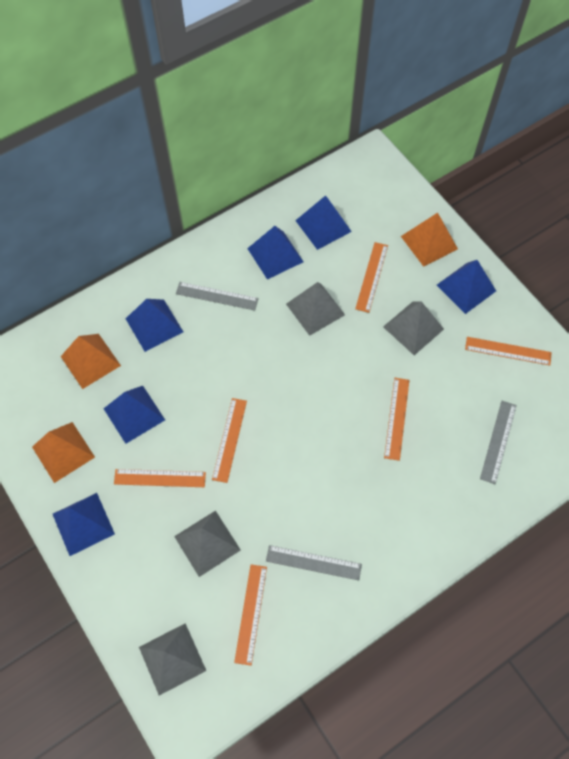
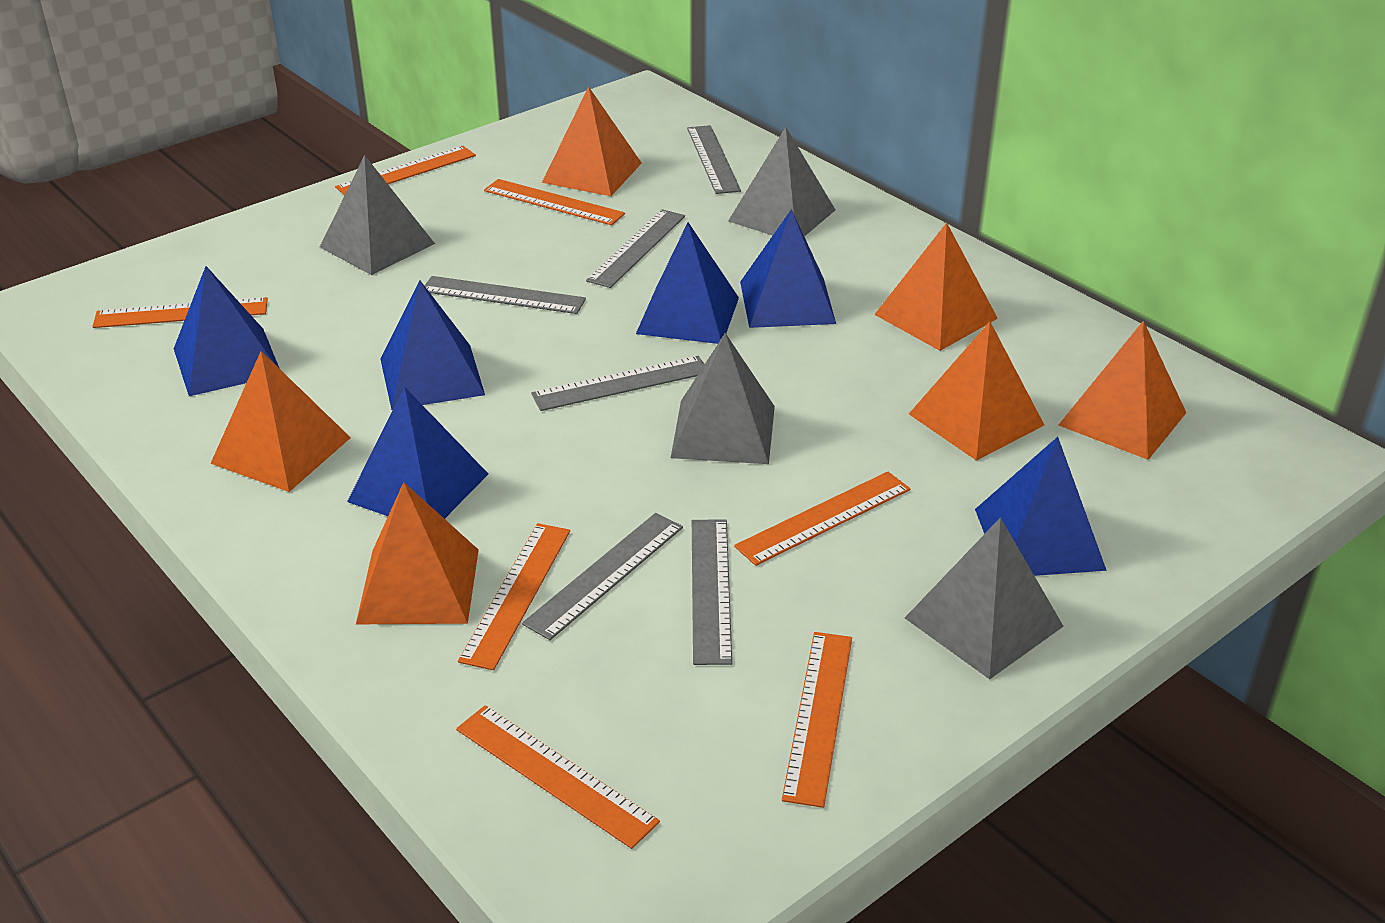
grey ruler: 3 -> 6
orange pyramid: 3 -> 6
orange ruler: 6 -> 7

